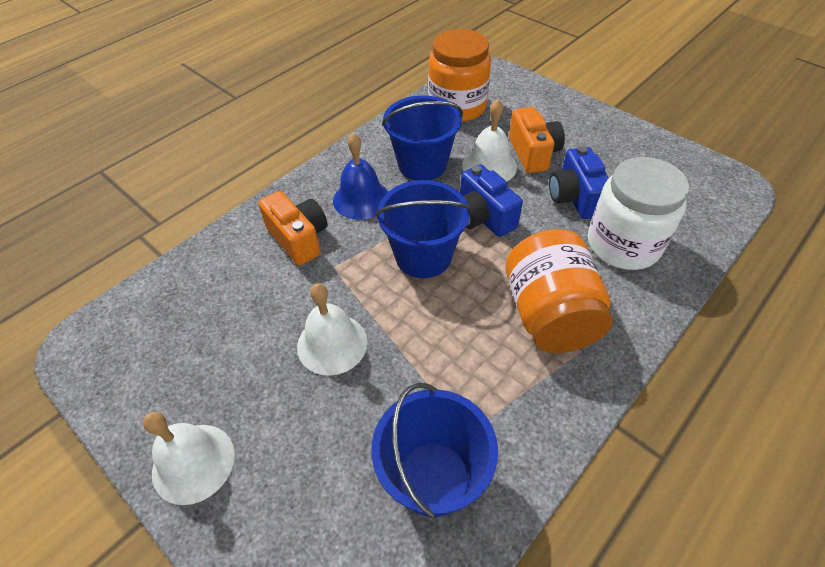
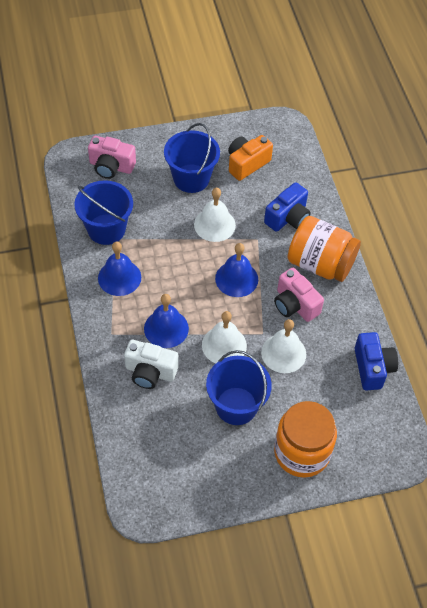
blue bell: 1 -> 3
orange camera: 2 -> 1
pink camera: 0 -> 2
white camera: 0 -> 1
white jar: 1 -> 0

